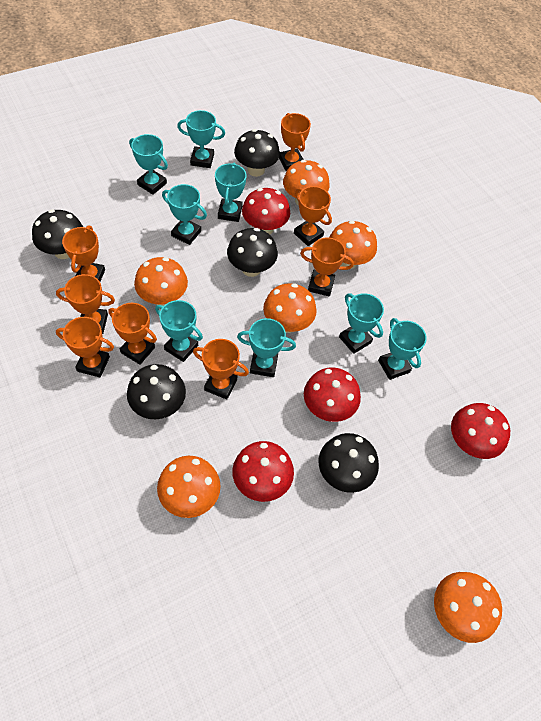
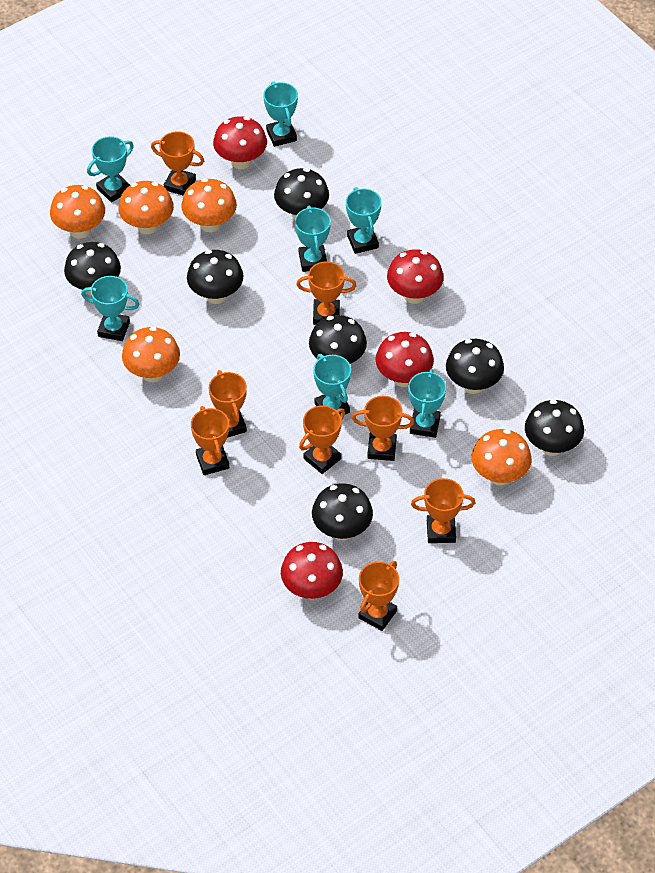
black mushroom: 5 -> 7
orange mushroom: 6 -> 5
turquoise trophy: 8 -> 7

